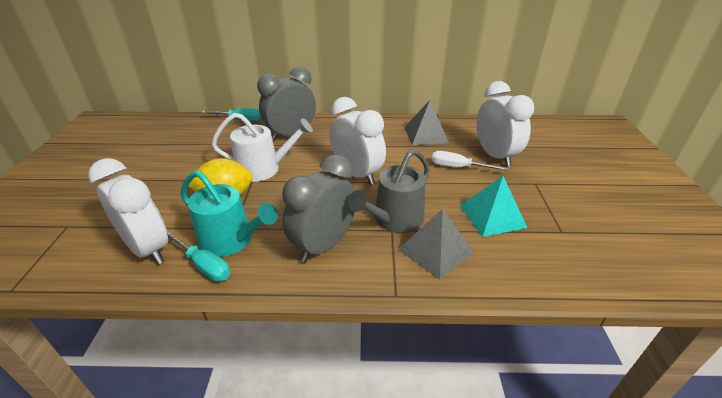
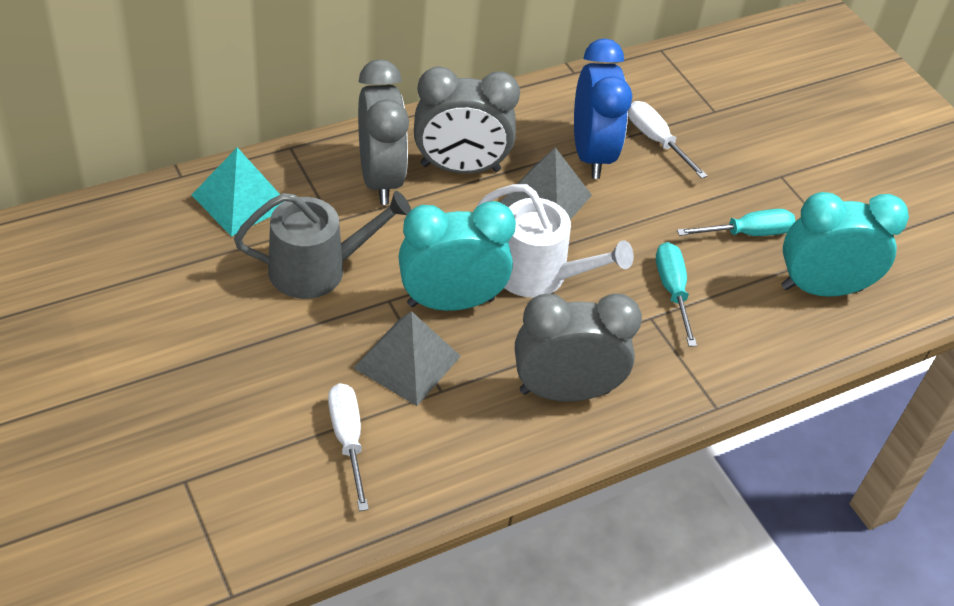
blue clock: 0 -> 1
grey clock: 2 -> 3
turquoise clock: 0 -> 2
turquoise watering can: 1 -> 0
white clock: 3 -> 0
white screwdriver: 1 -> 2
yellow lemon: 1 -> 0

